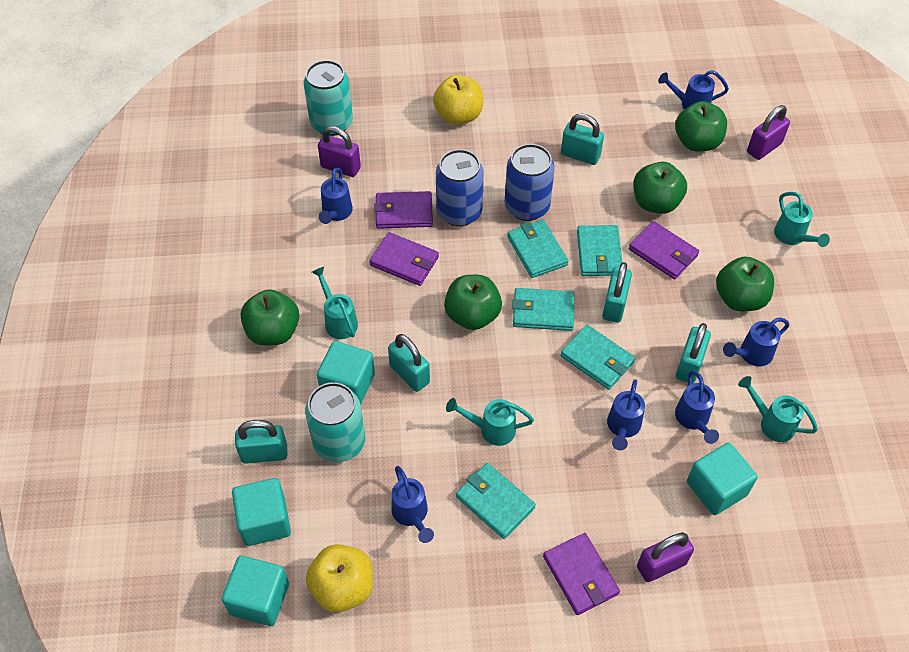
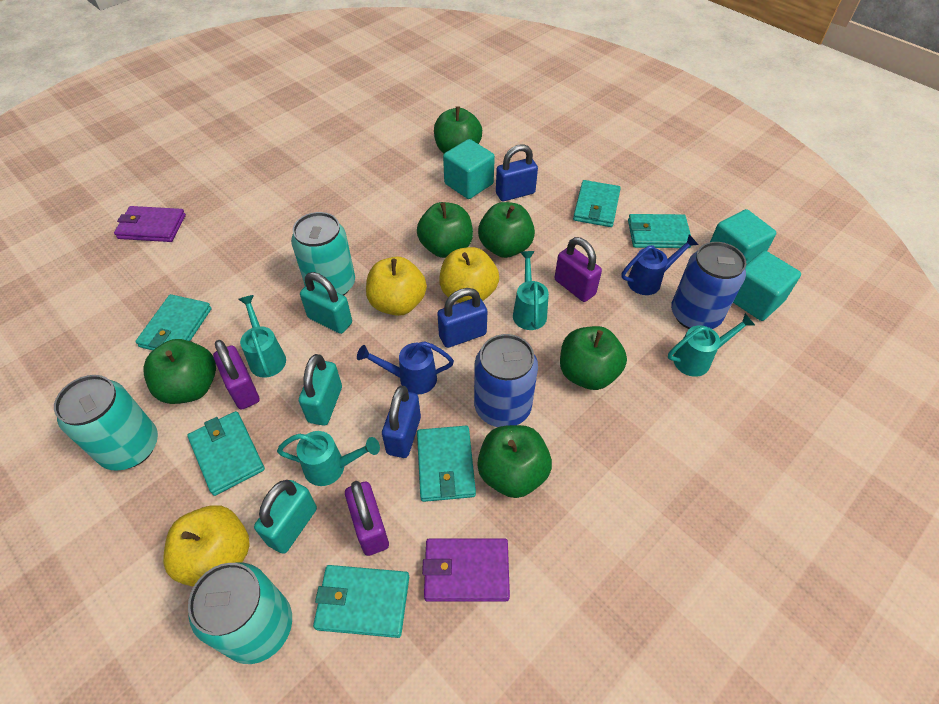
blue padlock: 0 -> 3
blue watering can: 6 -> 2
green apple: 5 -> 6
purple wallet: 4 -> 2
turquoise can: 2 -> 3
turquoise cube: 4 -> 3
turquoise padlock: 5 -> 3
turquoise wallet: 5 -> 6
yellow apple: 2 -> 3

